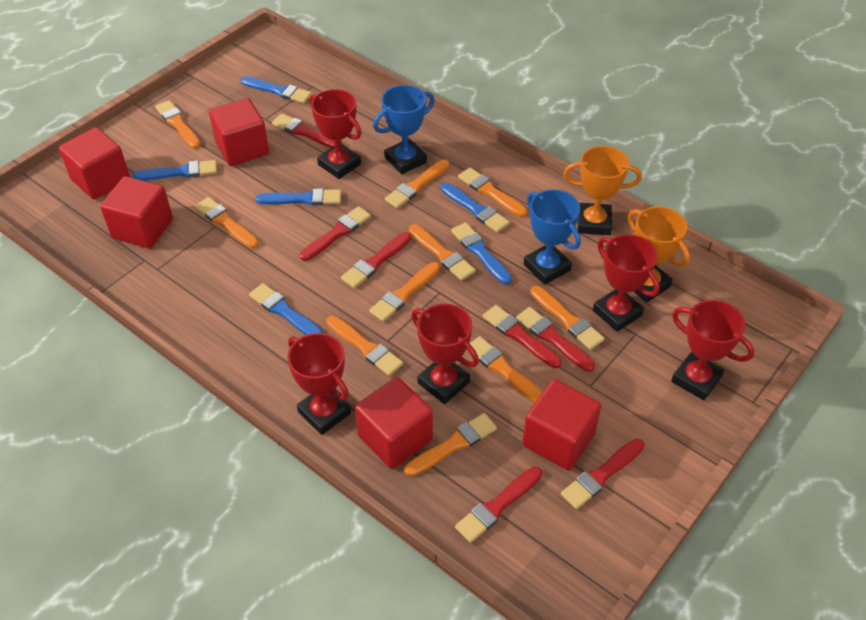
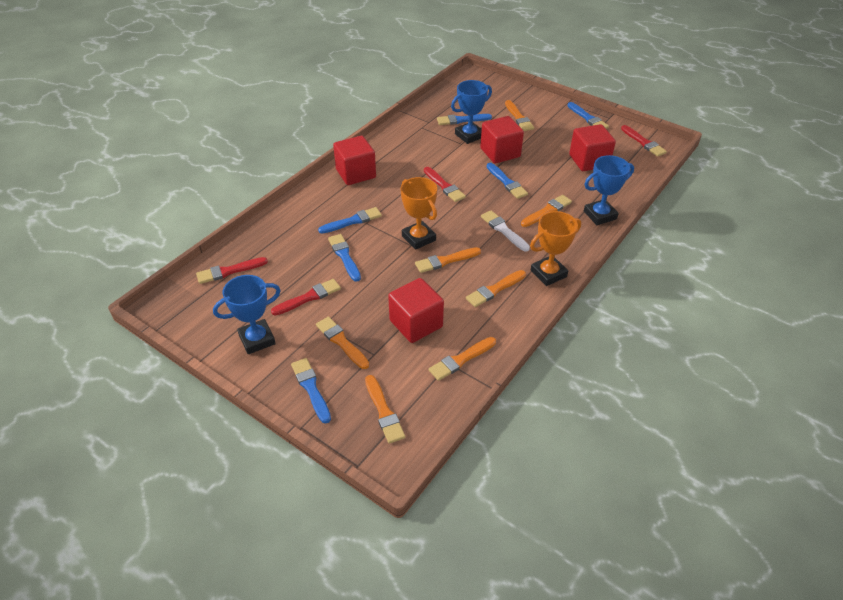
blue trophy: 2 -> 3
orange brush: 10 -> 7
red brush: 7 -> 4
red cube: 5 -> 4
red trophy: 5 -> 0
white brush: 0 -> 1

